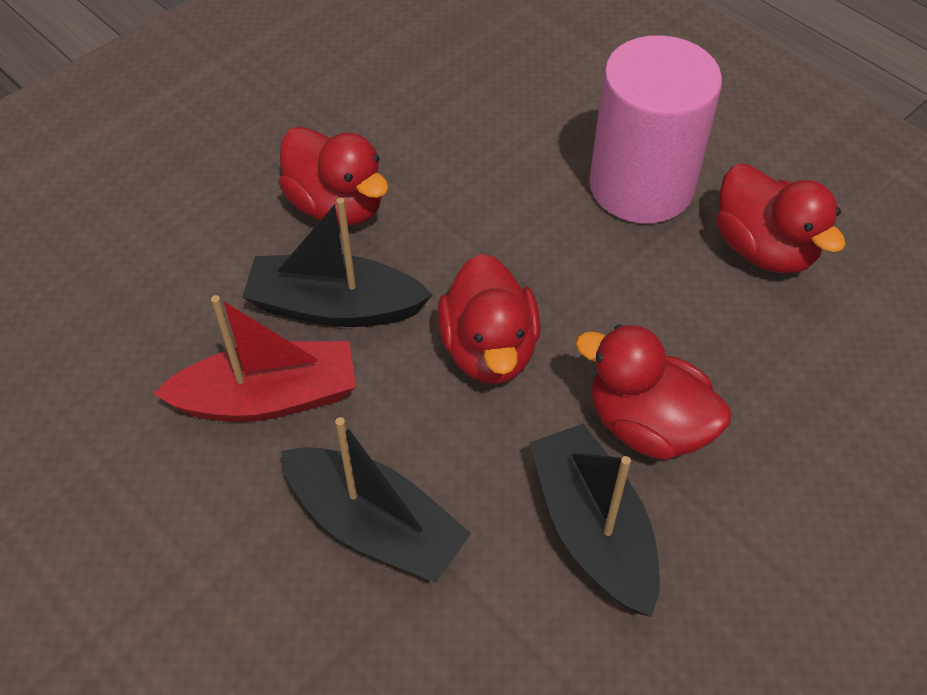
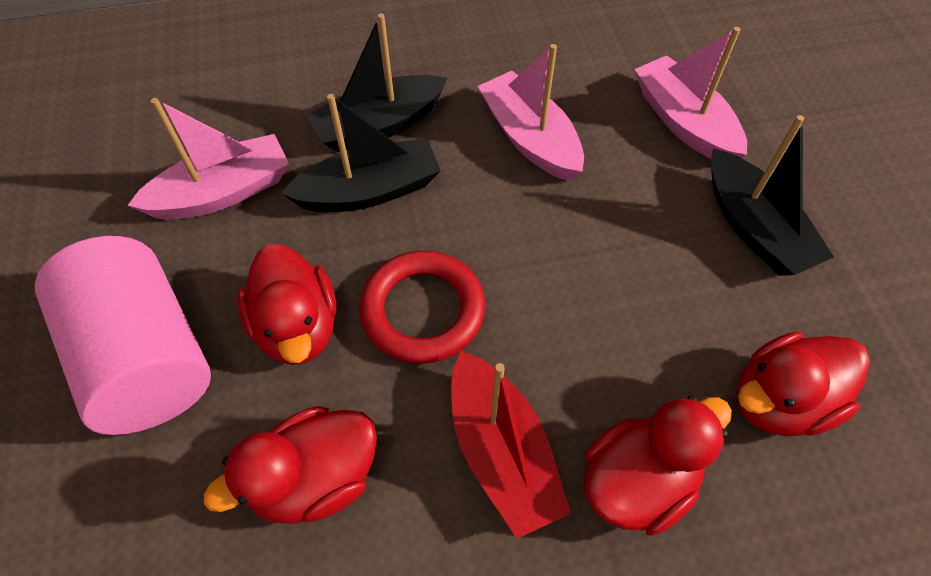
pink boat: 0 -> 3
red ring: 0 -> 1

